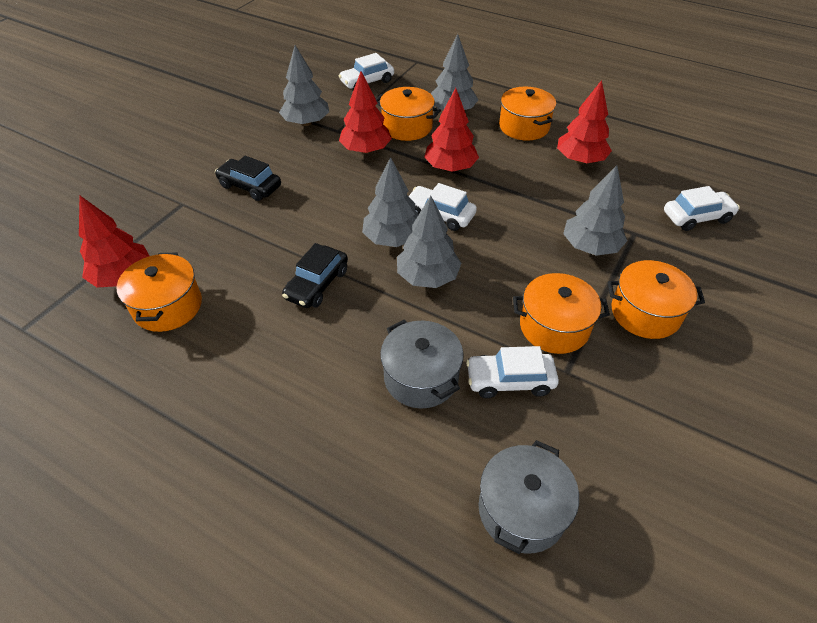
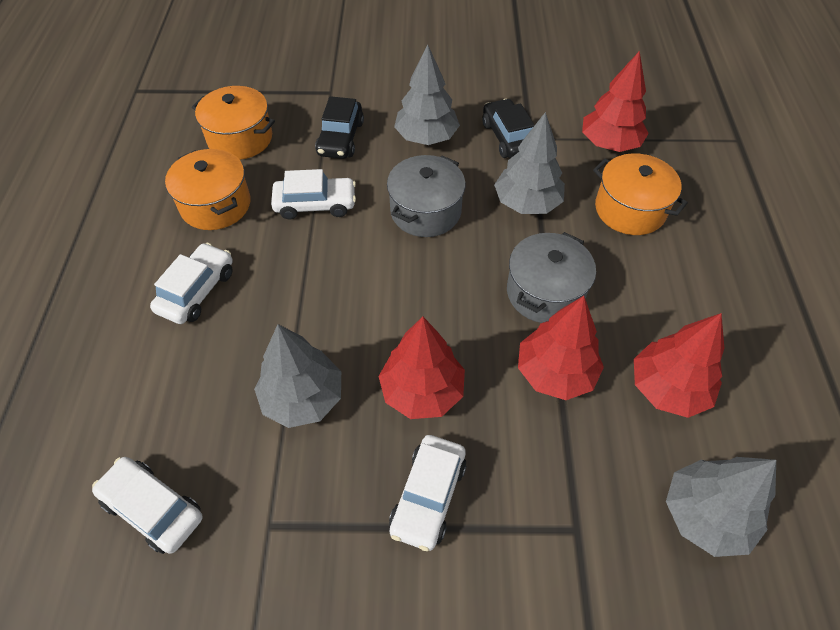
grey tree: 5 -> 4
orange pot: 5 -> 3

